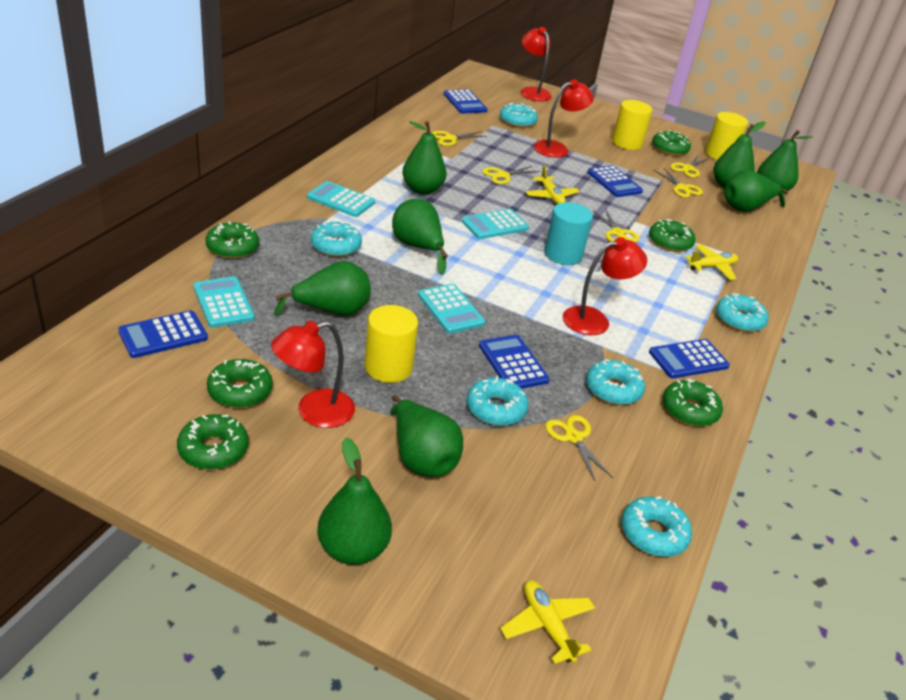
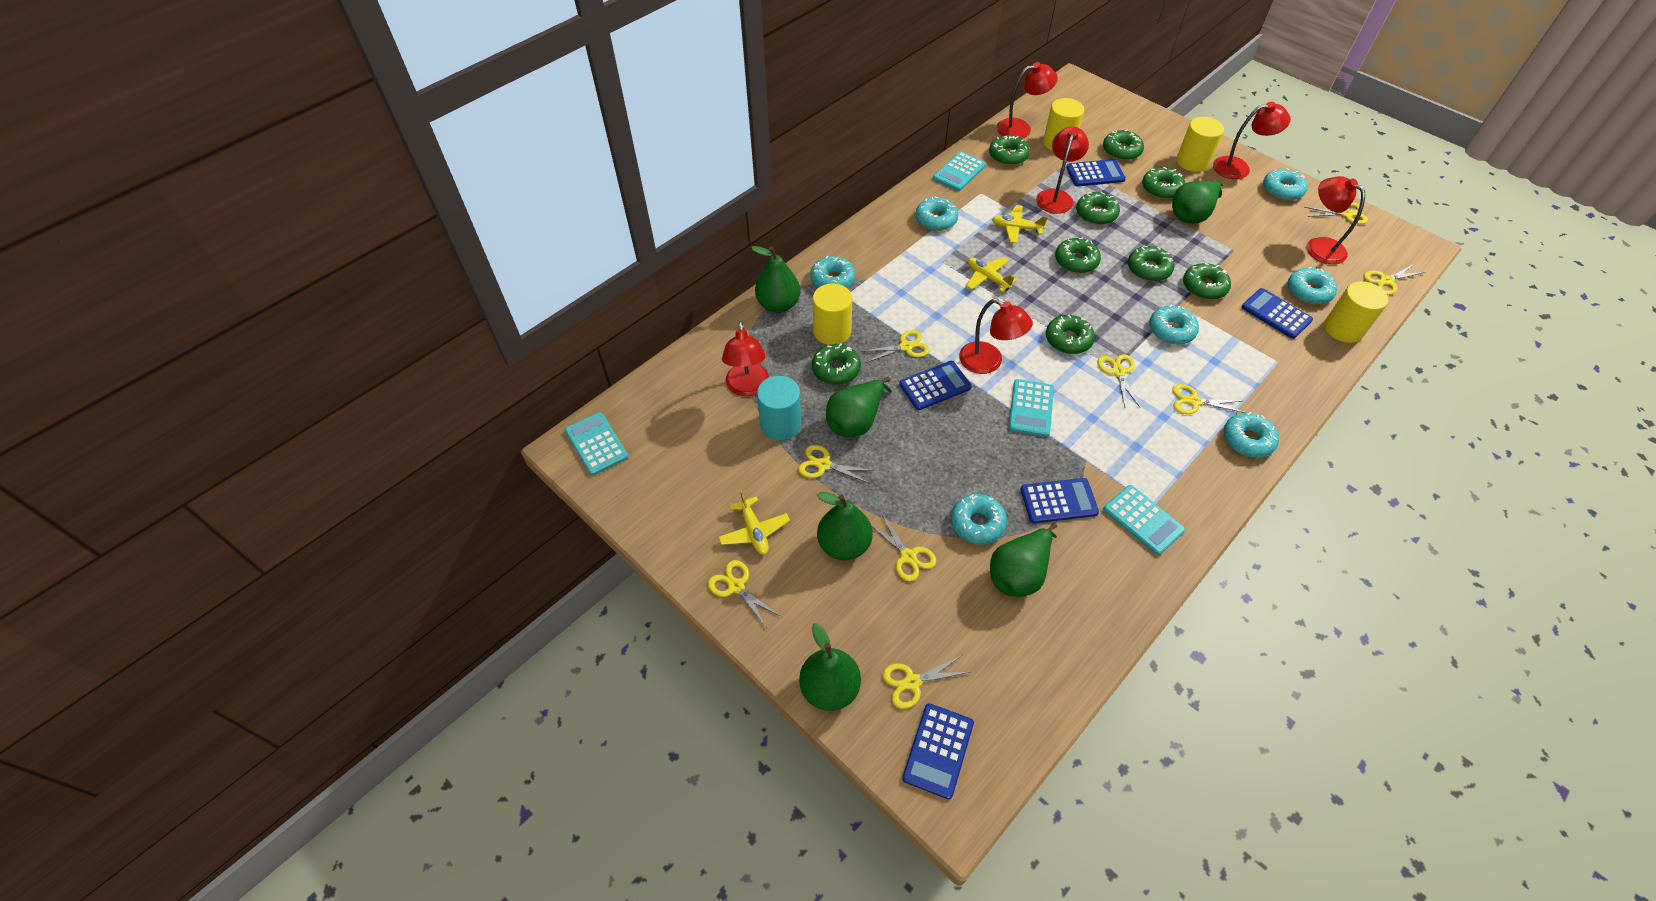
green donut: 6 -> 9
green pear: 8 -> 6
red lamp: 4 -> 6
turquoise donut: 6 -> 7
yellow cylinder: 3 -> 4
yellow scissors: 6 -> 9

